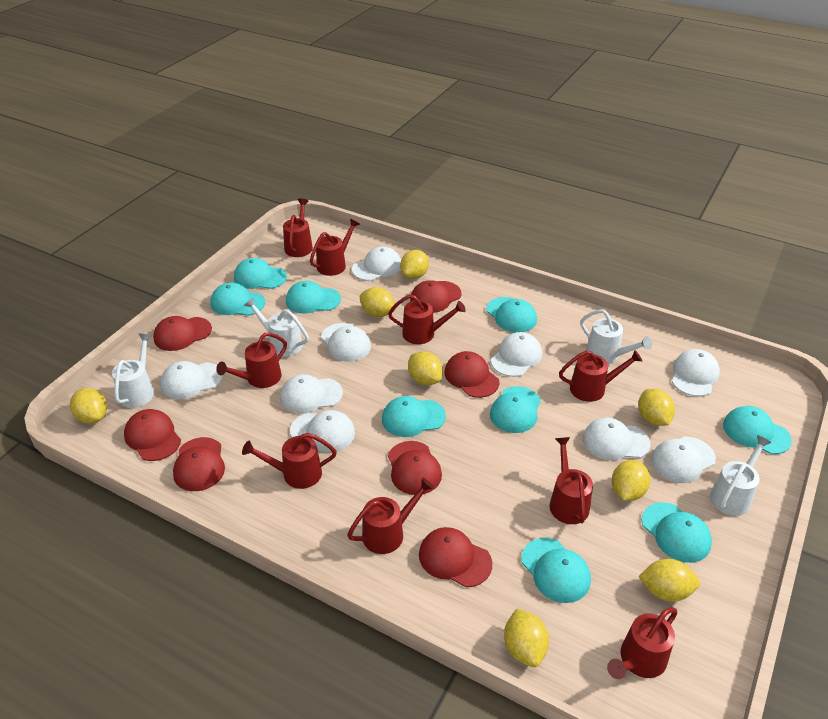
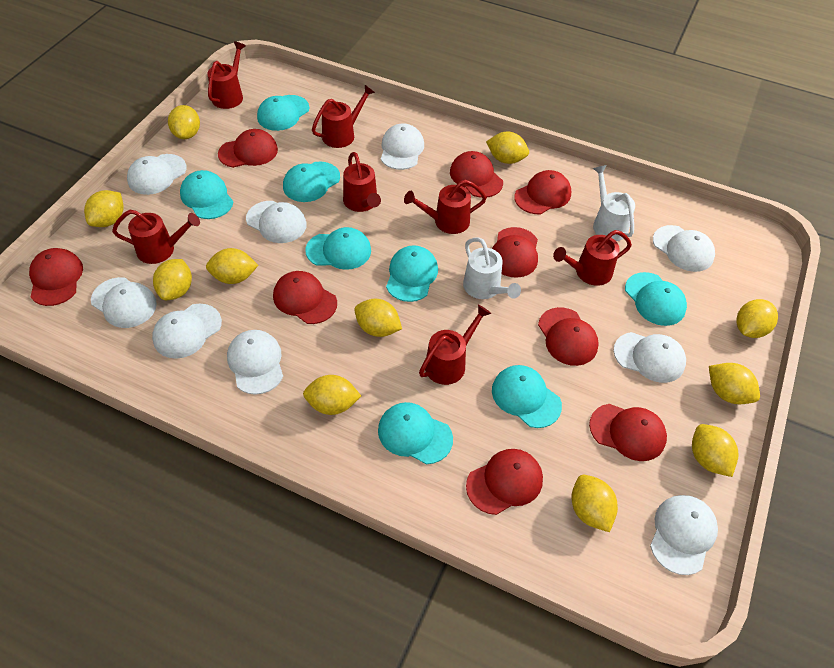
red cap: 7 -> 9
red watering can: 9 -> 7
turquoise cap: 9 -> 8
white watering can: 4 -> 2
yellow lemon: 8 -> 11

